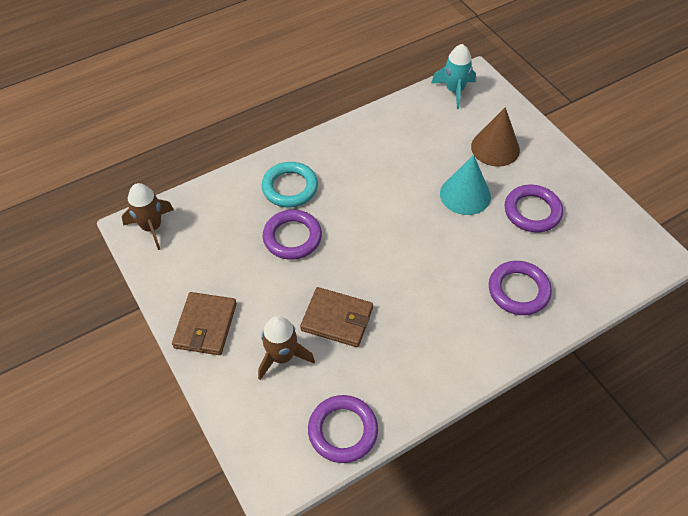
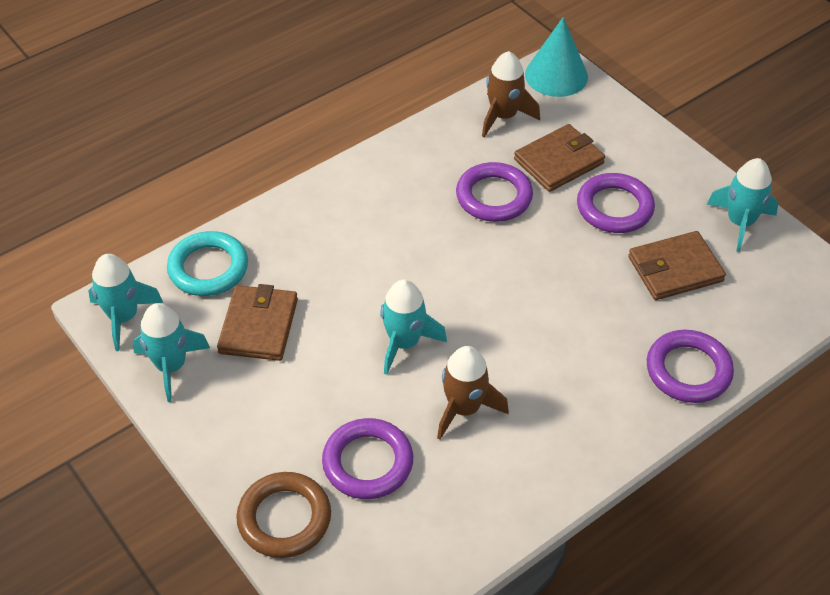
brown cone: 1 -> 0
brown ring: 0 -> 1
brown wallet: 2 -> 3
turquoise rocket: 1 -> 4

